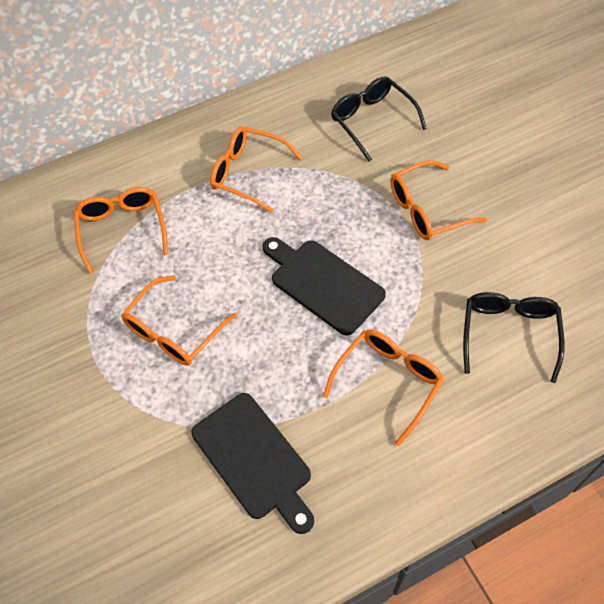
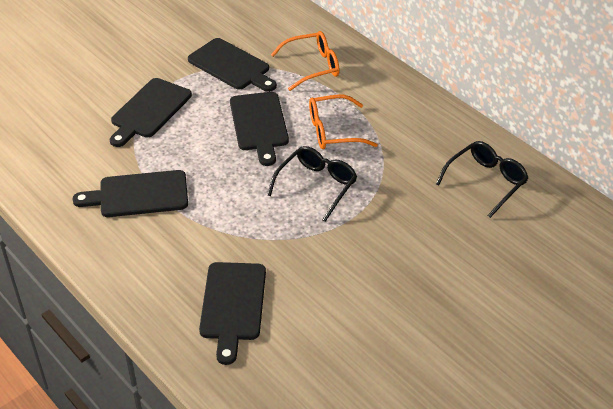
black cutting board: 2 -> 5
orange glasses: 5 -> 2

